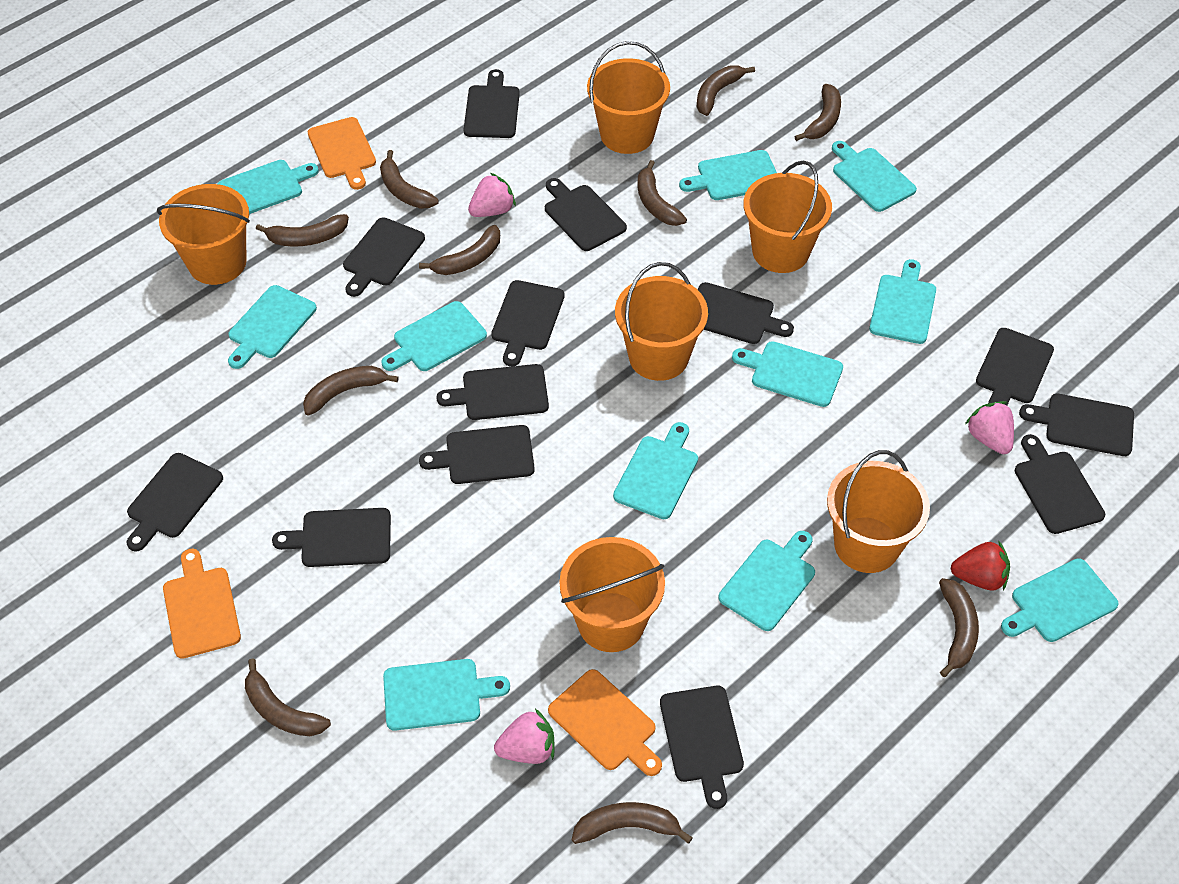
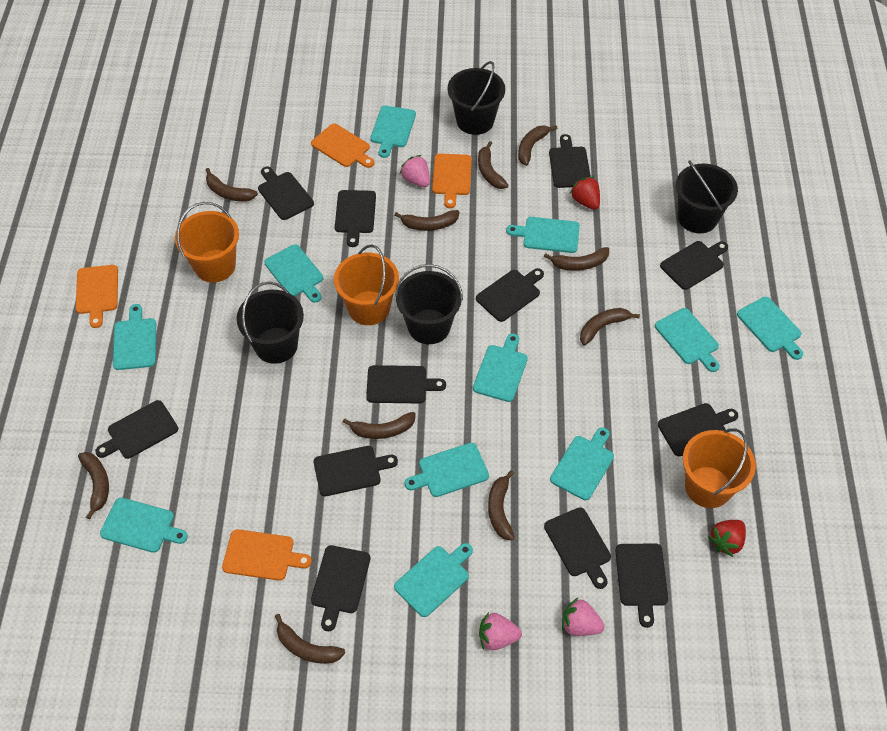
black bucket: 0 -> 4
black cutting board: 13 -> 12
orange bucket: 6 -> 3
orange cutting board: 3 -> 4
red strawberry: 1 -> 2

